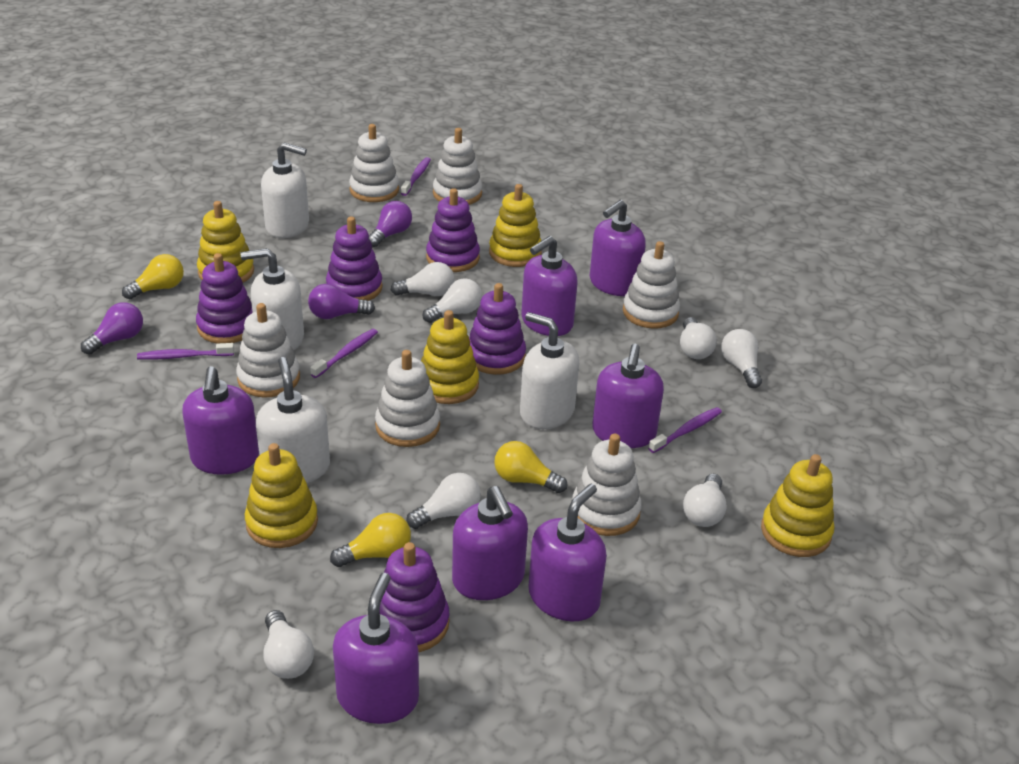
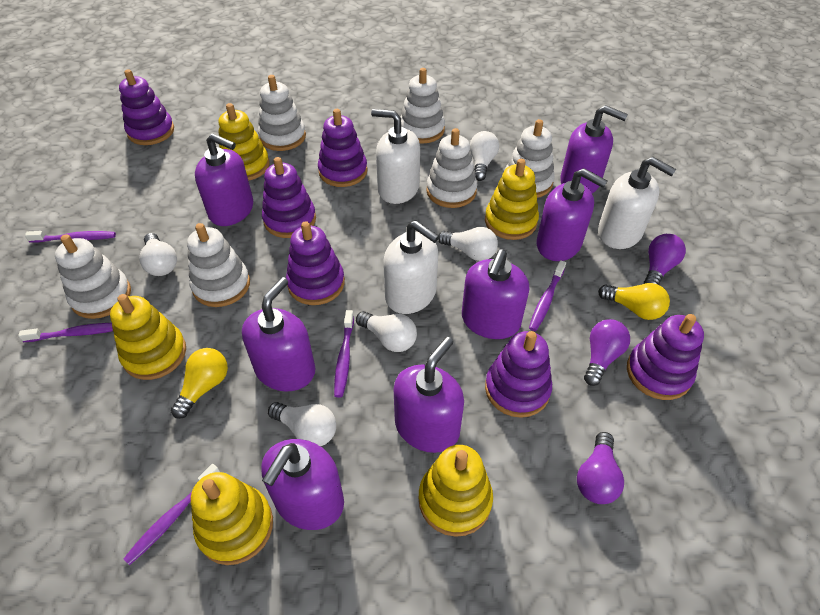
purple stacking toy: 5 -> 6
purple toothbrush: 4 -> 5
white light bulb: 7 -> 5
white soap dispenser: 4 -> 3
yellow light bulb: 3 -> 2

